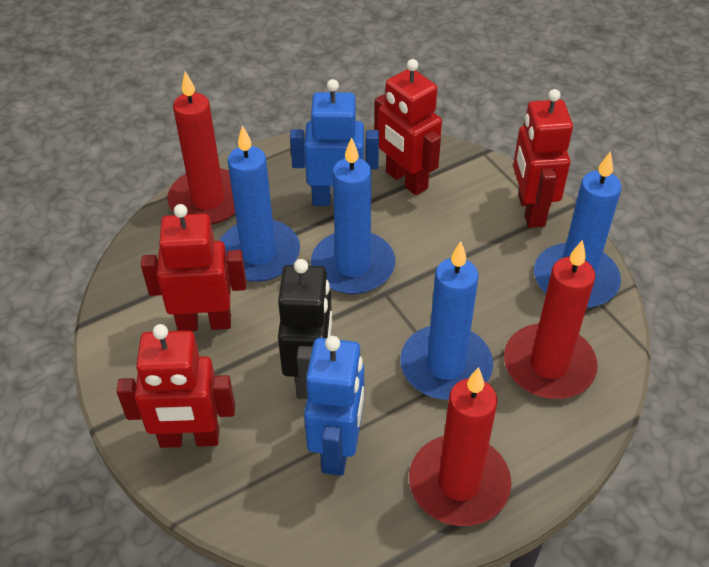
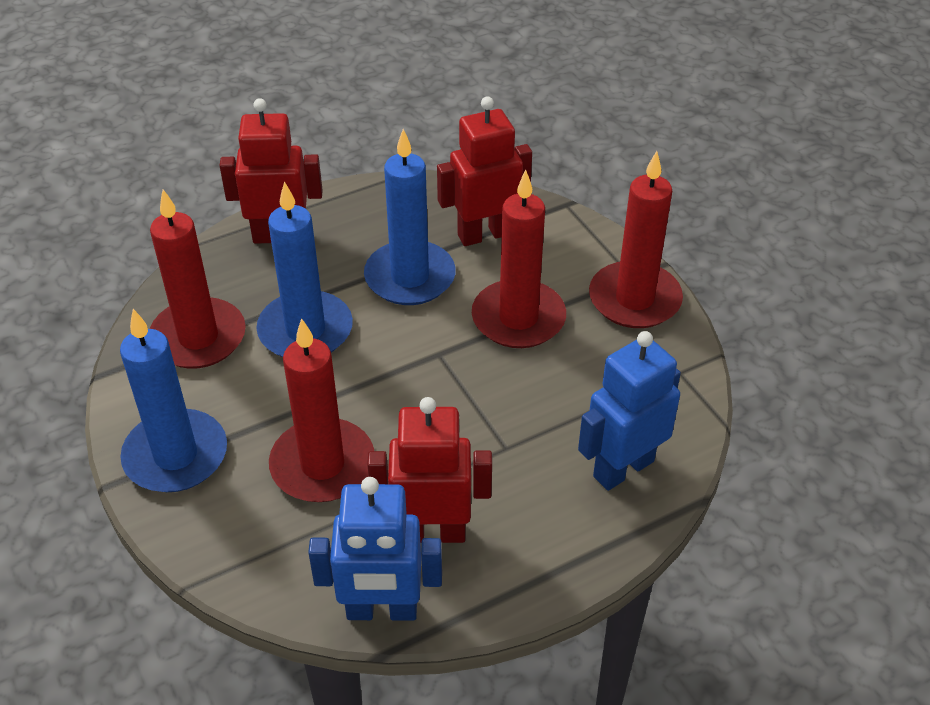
black robot: 1 -> 0
blue candle: 4 -> 3
red candle: 3 -> 4
red robot: 4 -> 3

